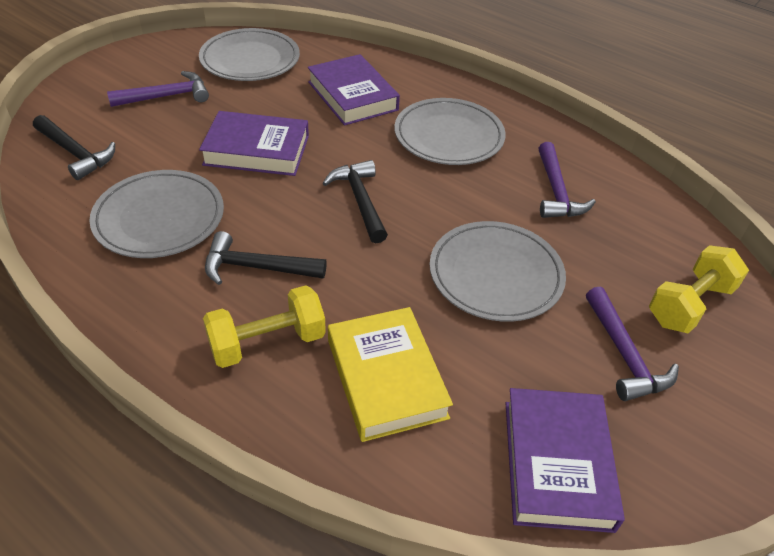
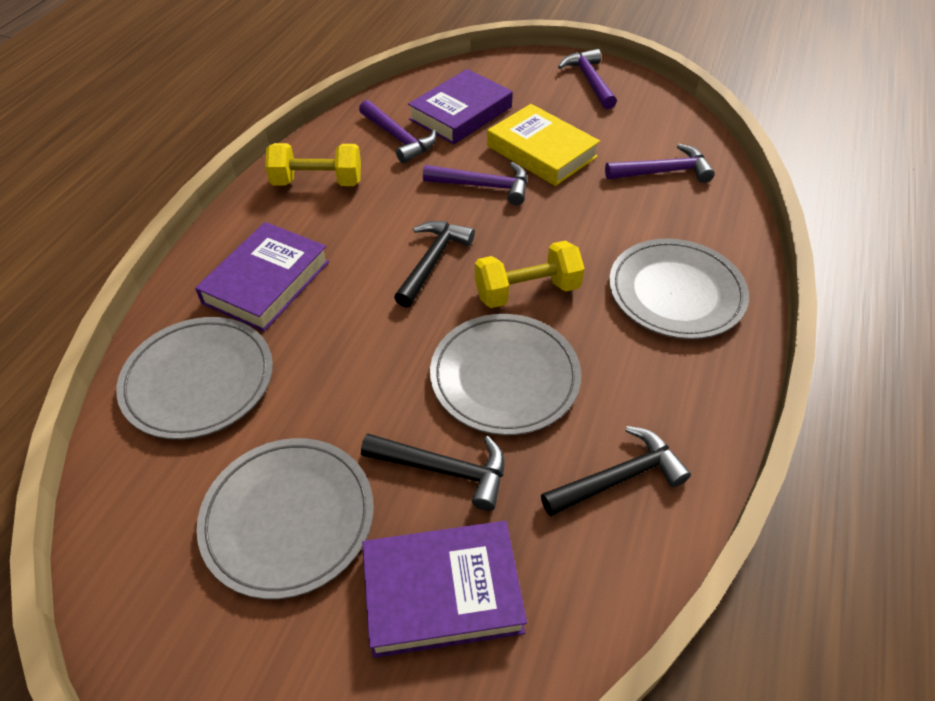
purple hammer: 3 -> 4

